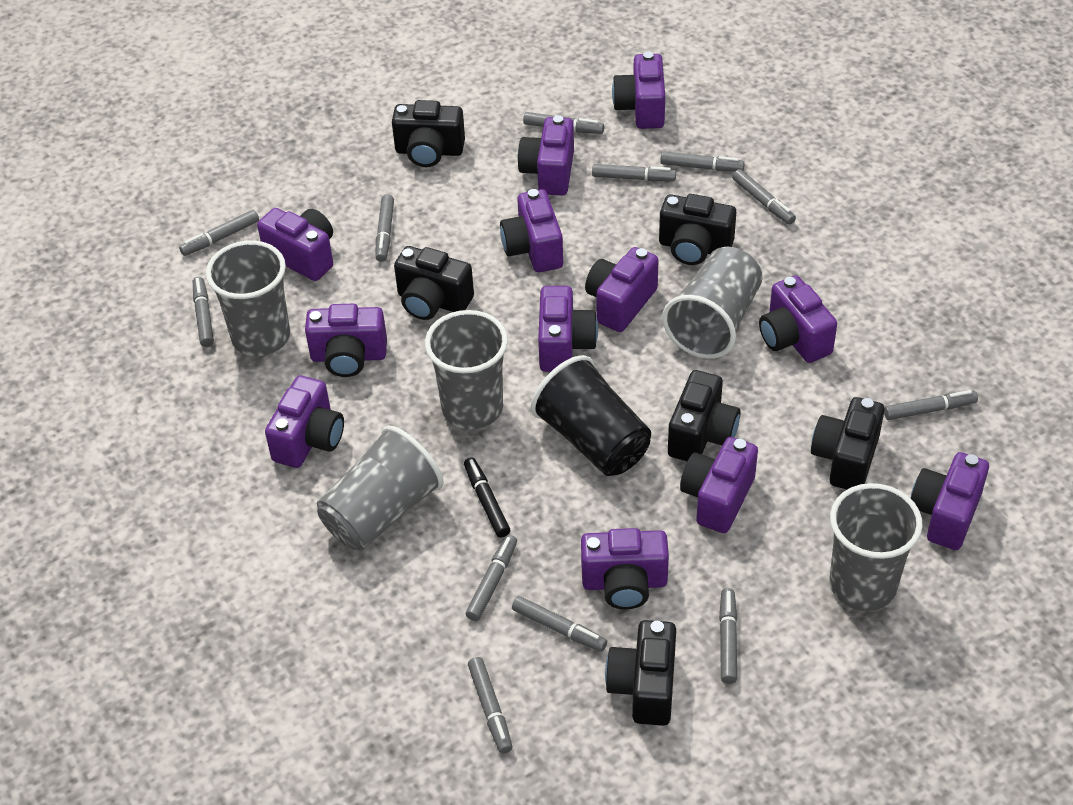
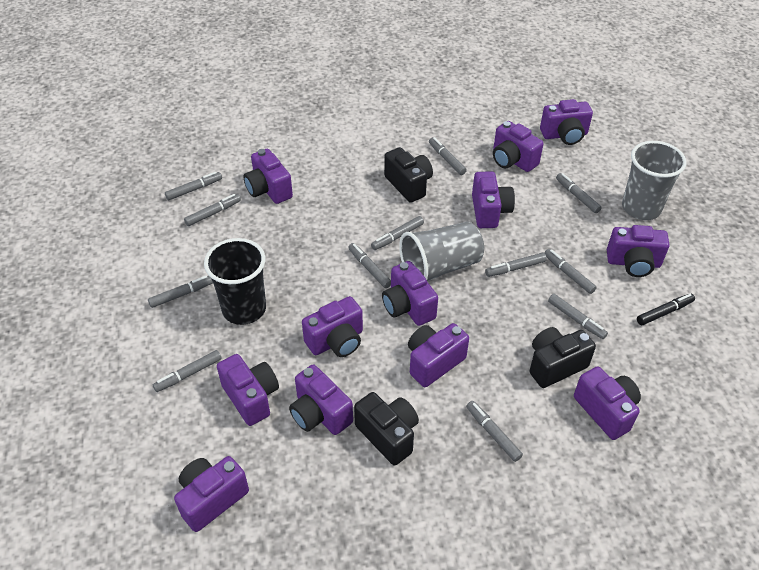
black camera: 6 -> 3
grey cup: 5 -> 2

